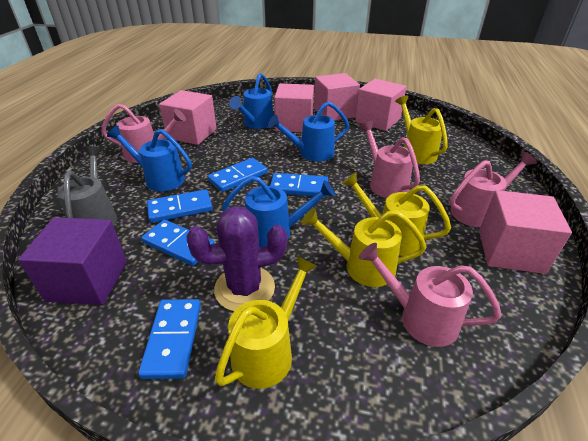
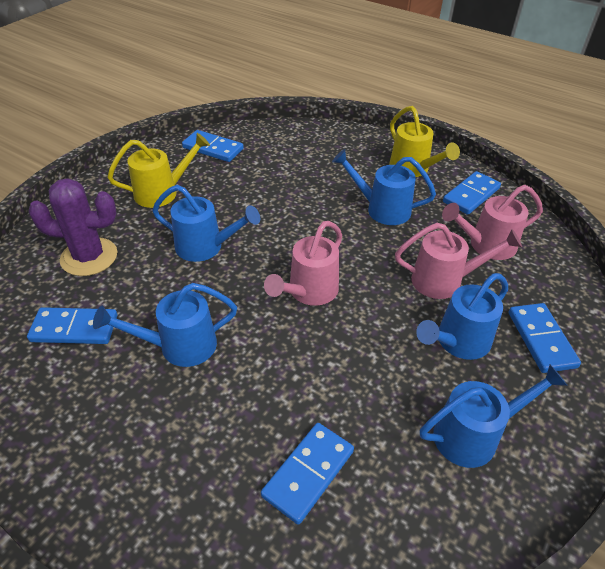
blue watering can: 4 -> 5
grey watering can: 1 -> 0
pink cube: 5 -> 0
pink watering can: 4 -> 3
purple cube: 1 -> 0
yellow watering can: 4 -> 2

